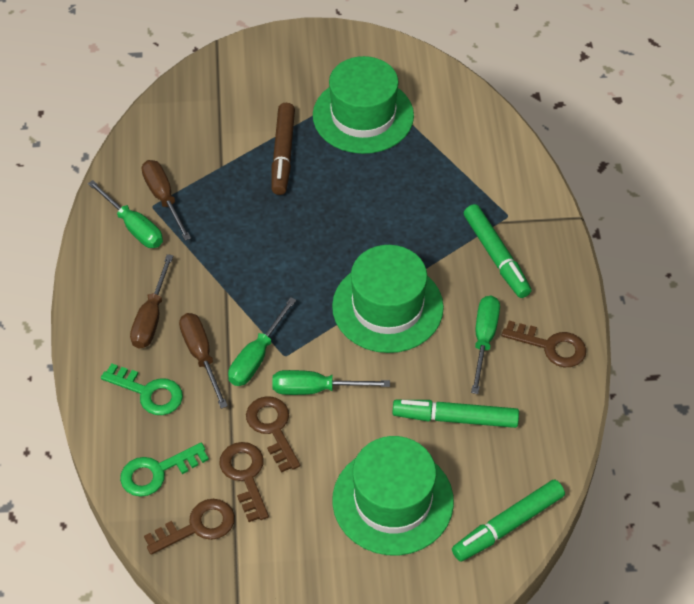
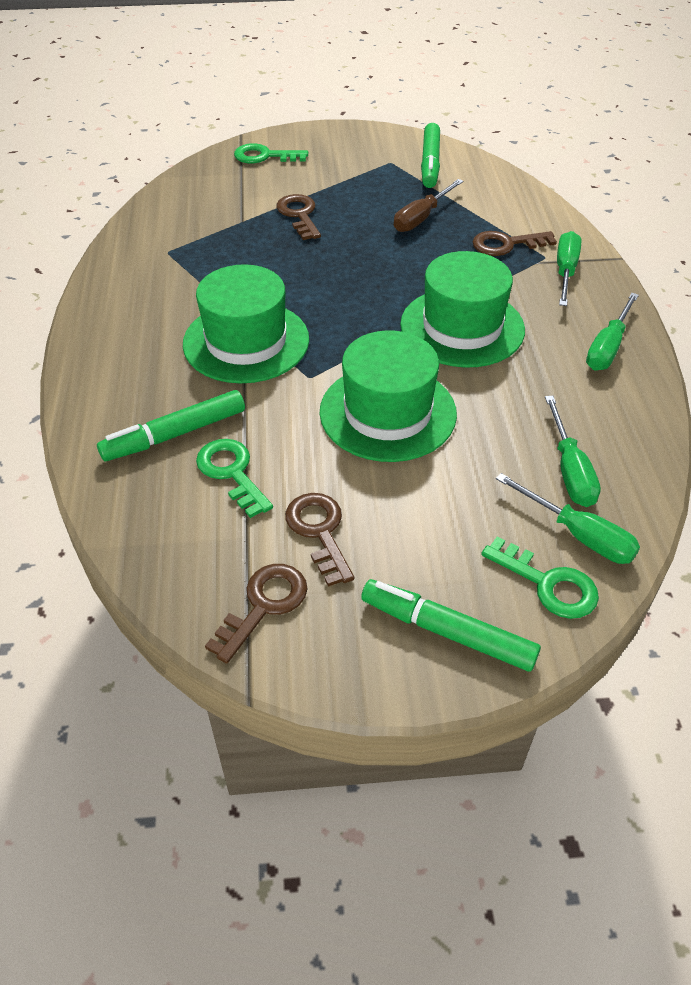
brown marker: 1 -> 0
brown screwdriver: 3 -> 1
green key: 2 -> 3

